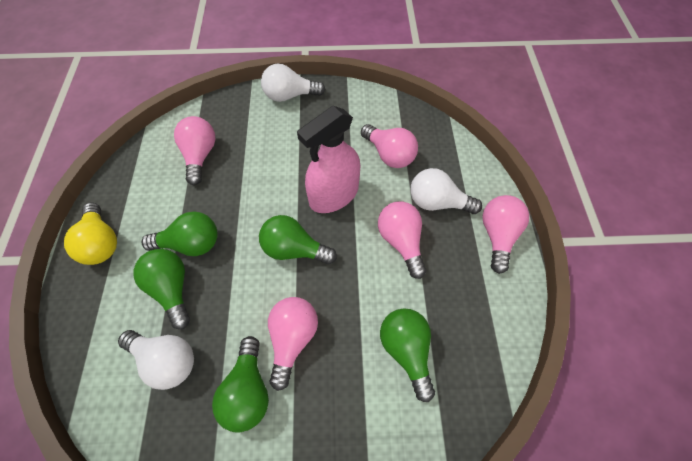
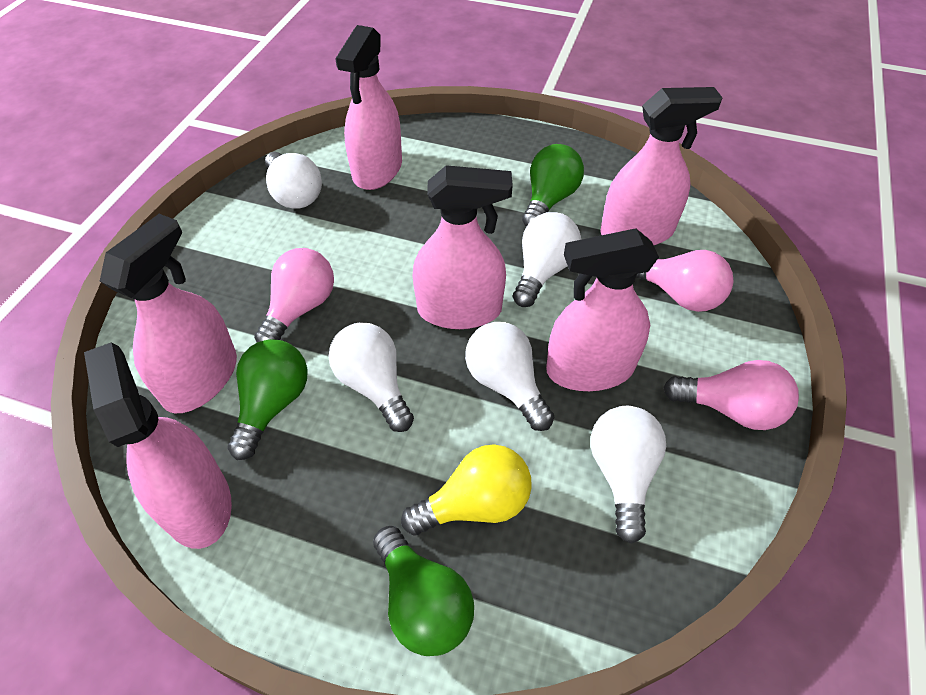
green light bulb: 5 -> 3
pink light bulb: 5 -> 3
pink spray bottle: 1 -> 6
white light bulb: 3 -> 5

